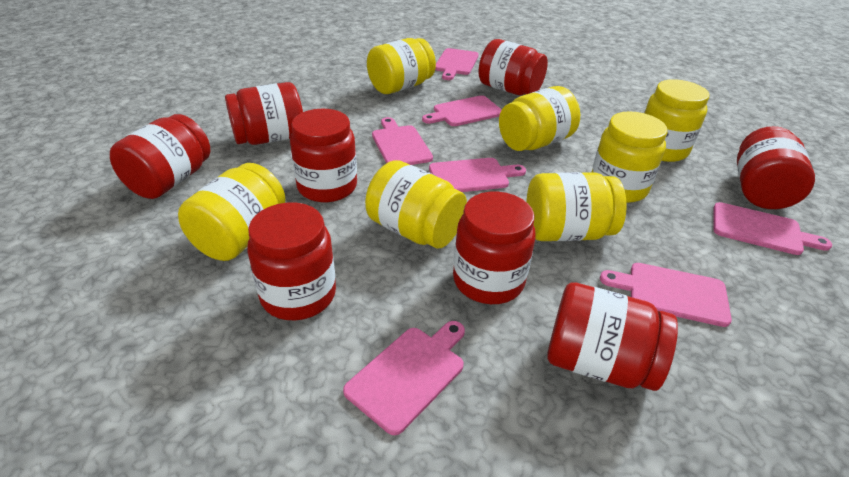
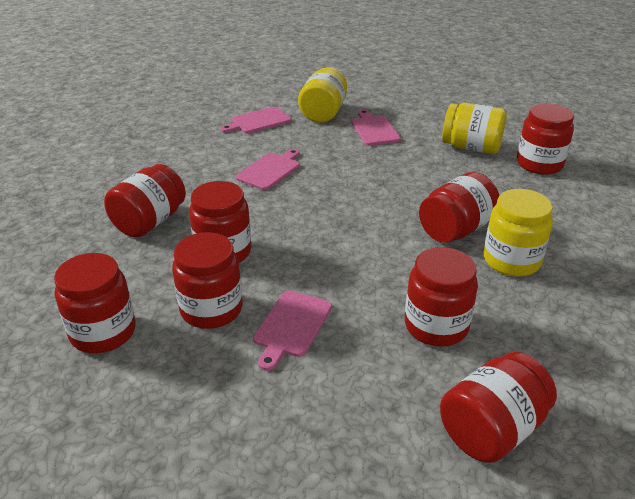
pink cutting board: 7 -> 4
yellow jar: 7 -> 3

